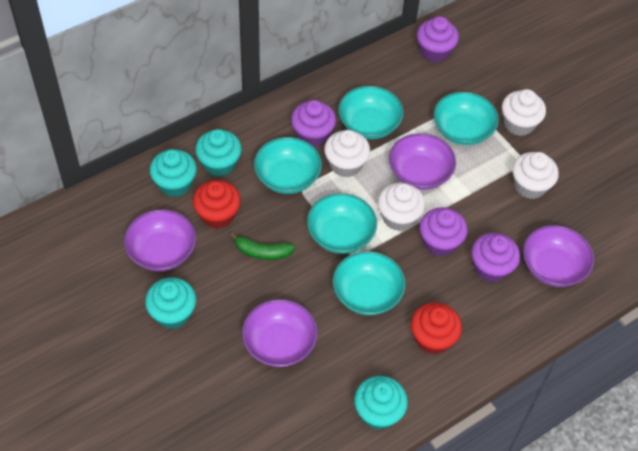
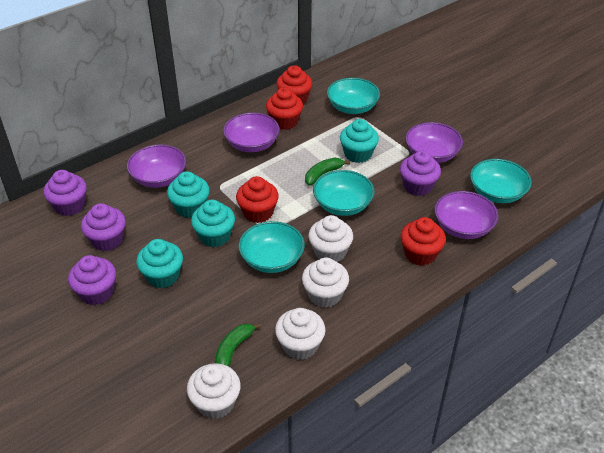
green banana: 1 -> 2
red cupcake: 2 -> 4
turquoise bowl: 5 -> 4

